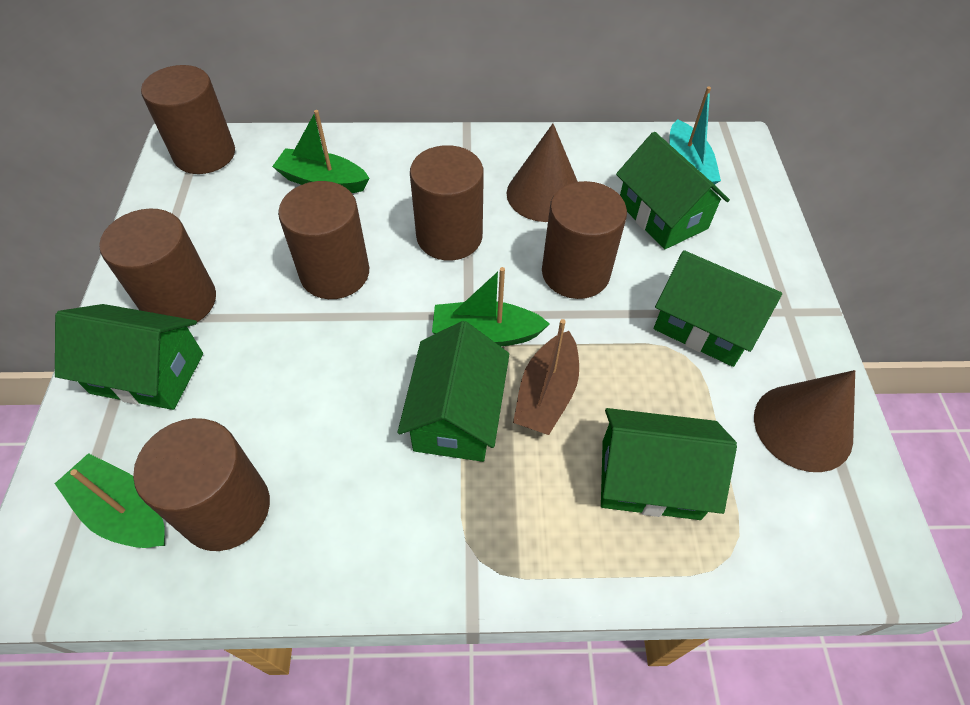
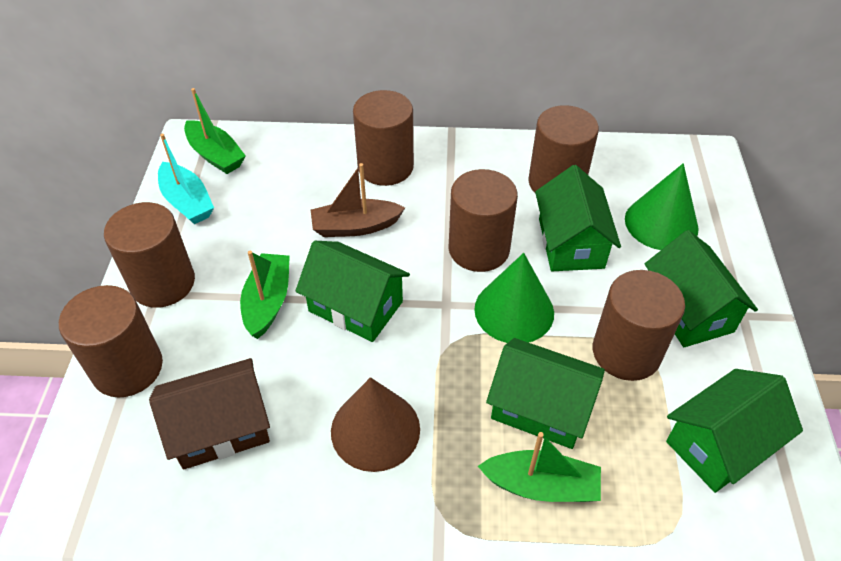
brown cone: 2 -> 1
brown house: 0 -> 1
green cone: 0 -> 2

